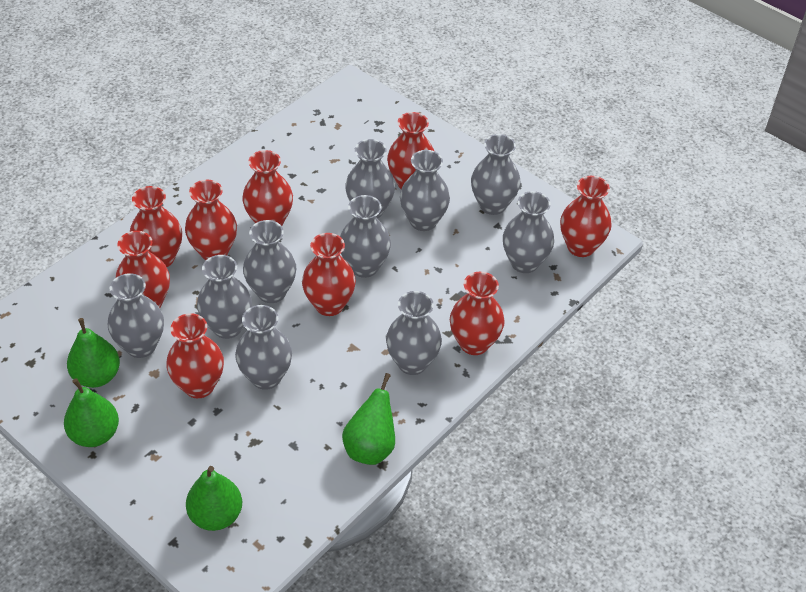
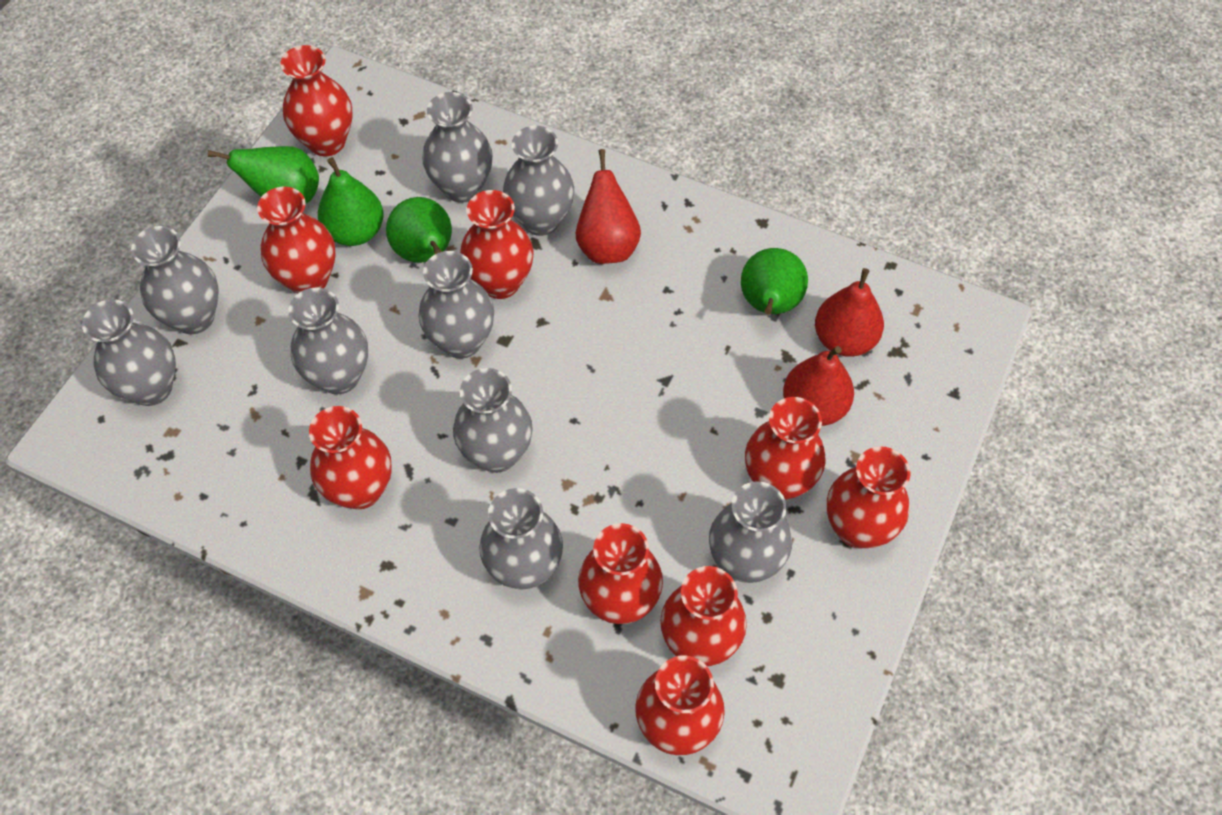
grey vase: 10 -> 9
red pear: 0 -> 3

